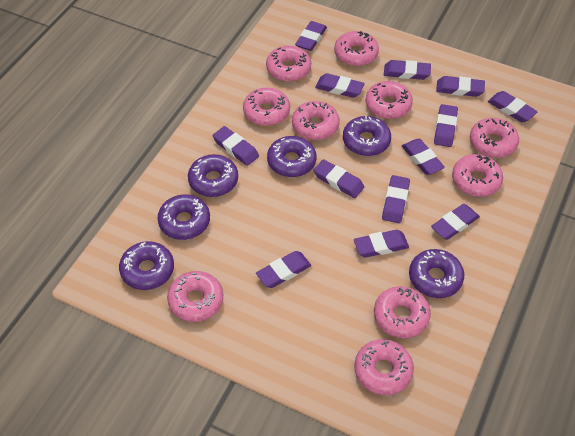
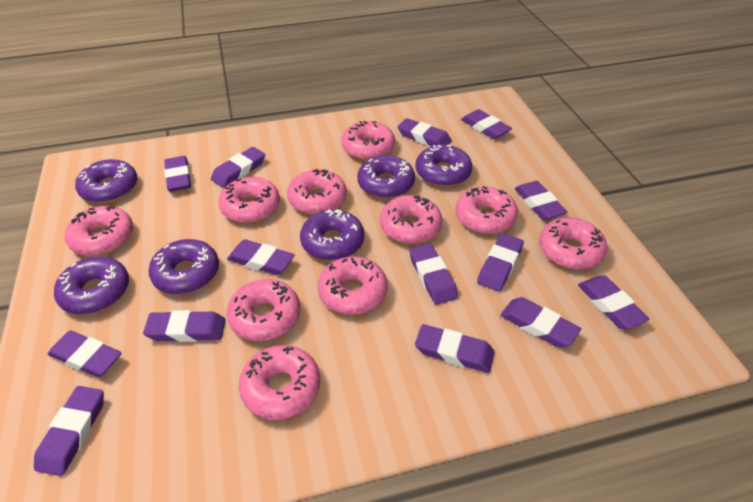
purple eraser: 13 -> 14

